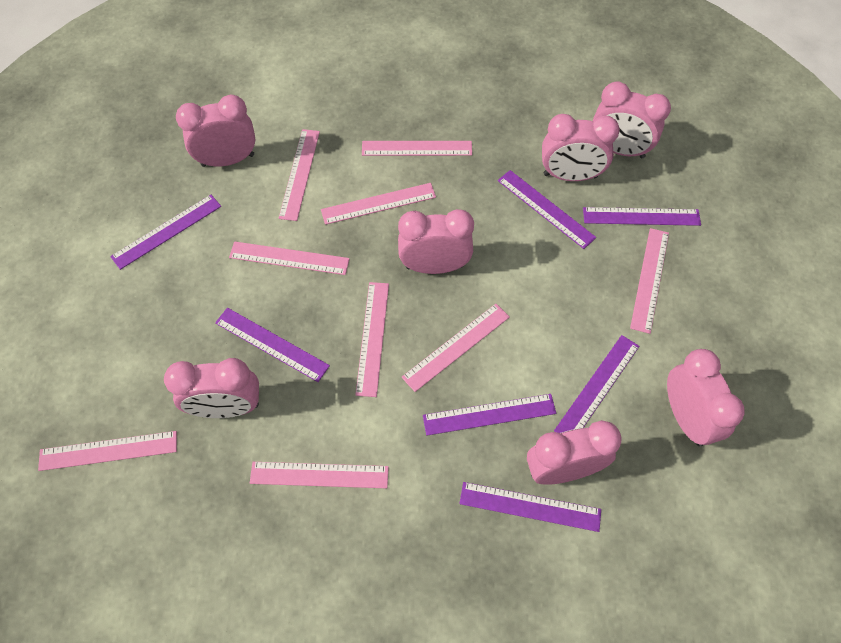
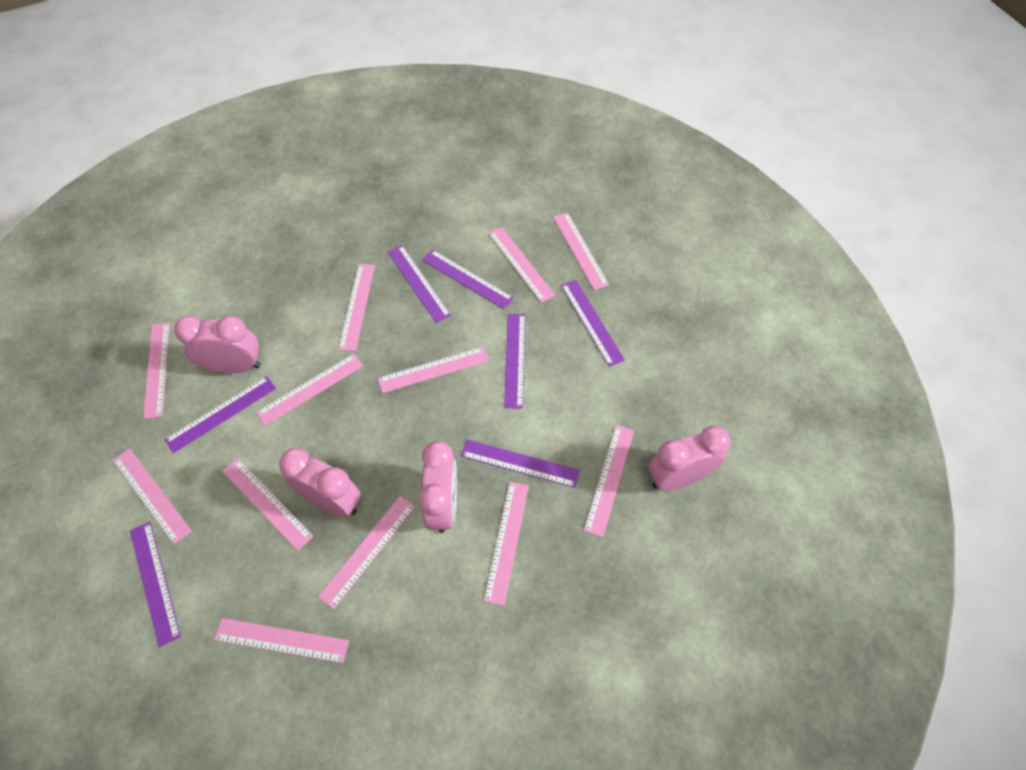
pink clock: 7 -> 4
pink ruler: 9 -> 12

